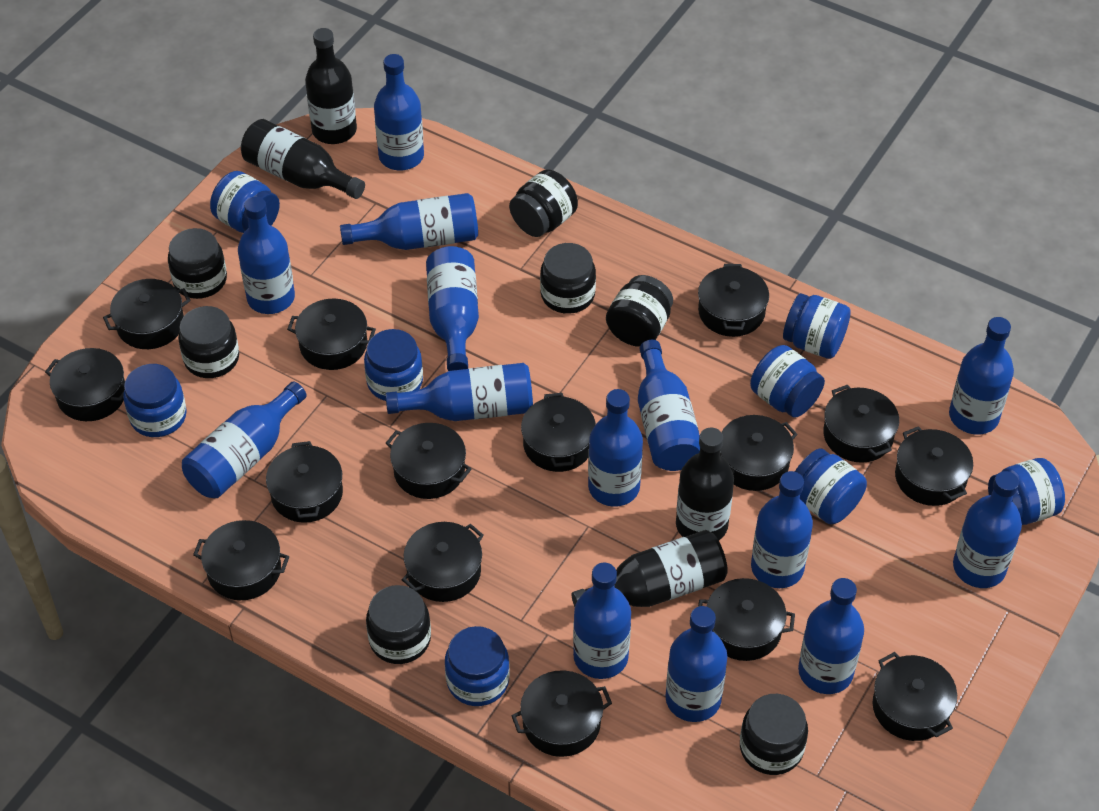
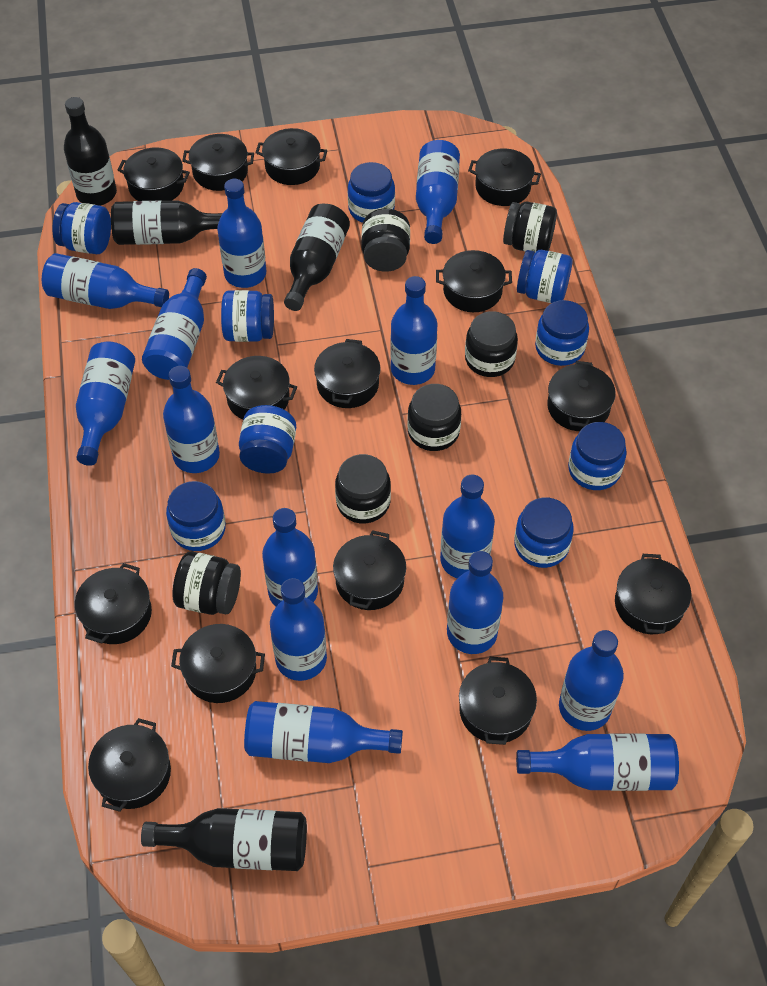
black jar: 7 -> 6
black pot: 15 -> 14
blue jar: 8 -> 9

